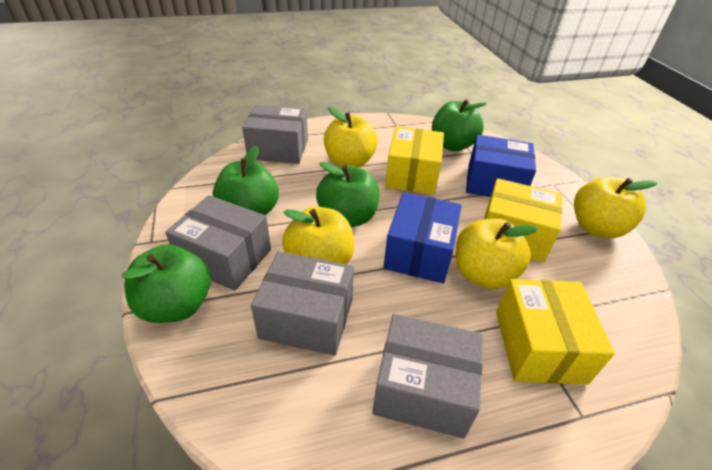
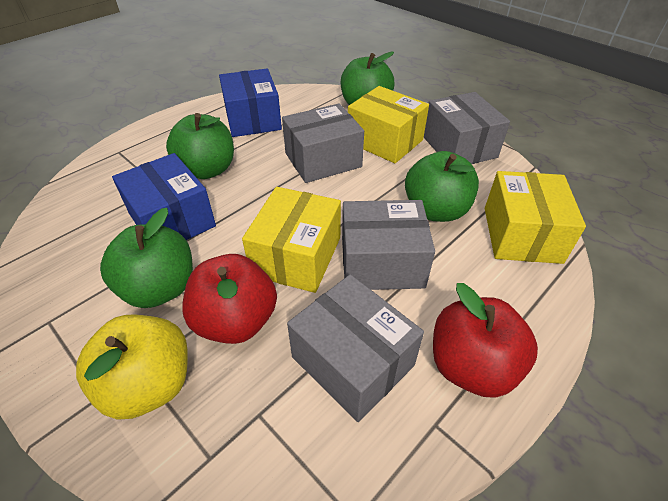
red apple: 0 -> 2
yellow apple: 4 -> 1

